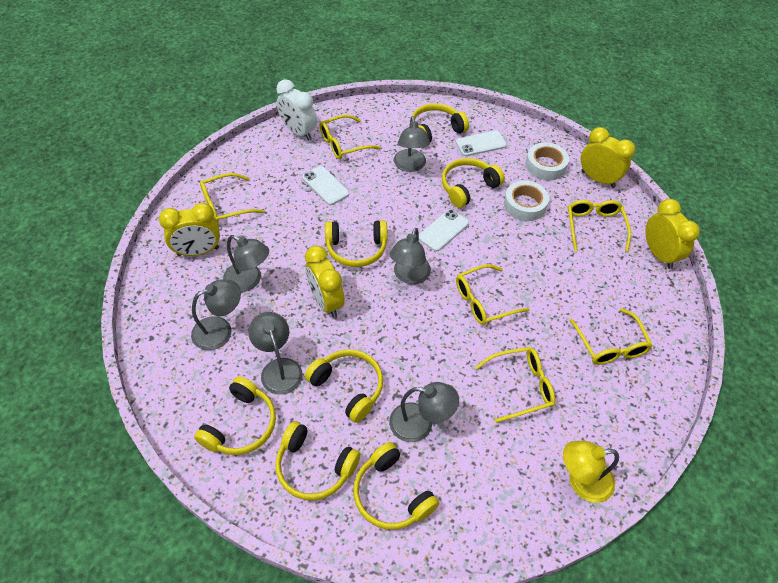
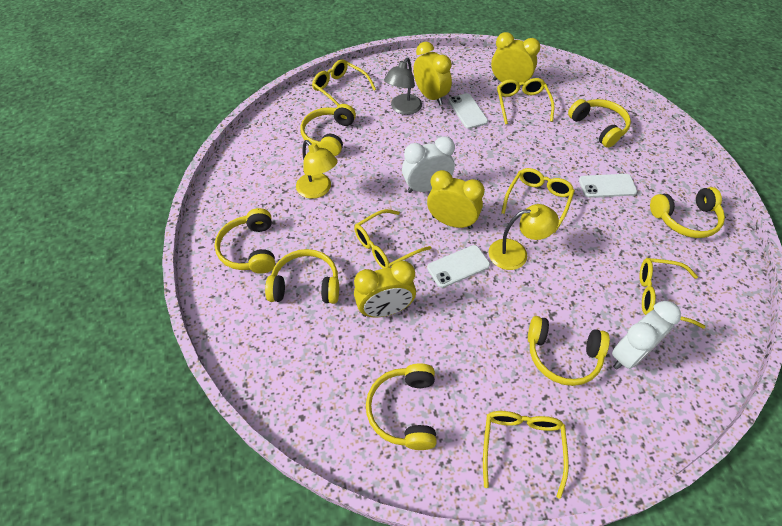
grey lamp: 6 -> 1
white clock: 1 -> 2
white tape: 2 -> 0
yellow lamp: 1 -> 2

